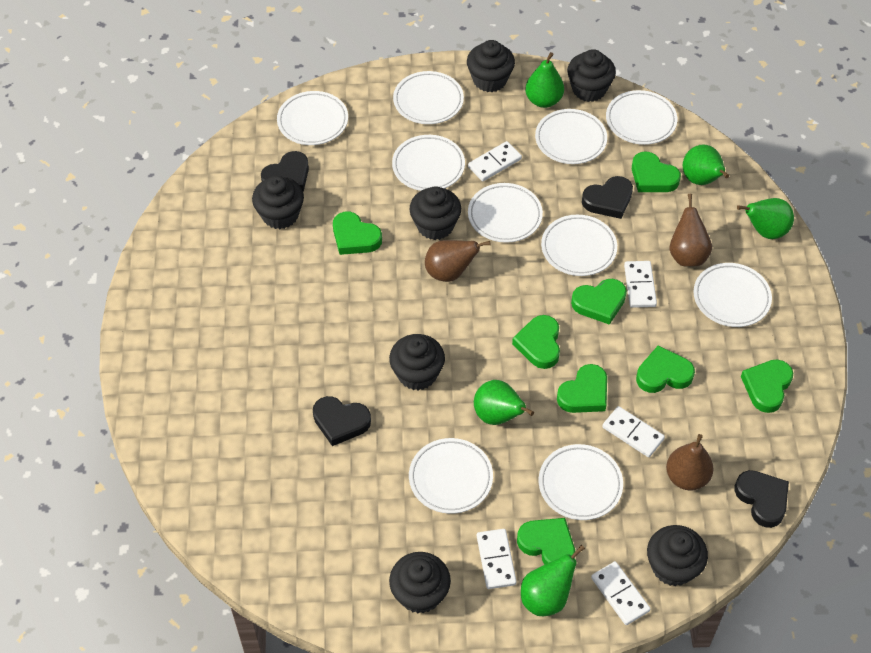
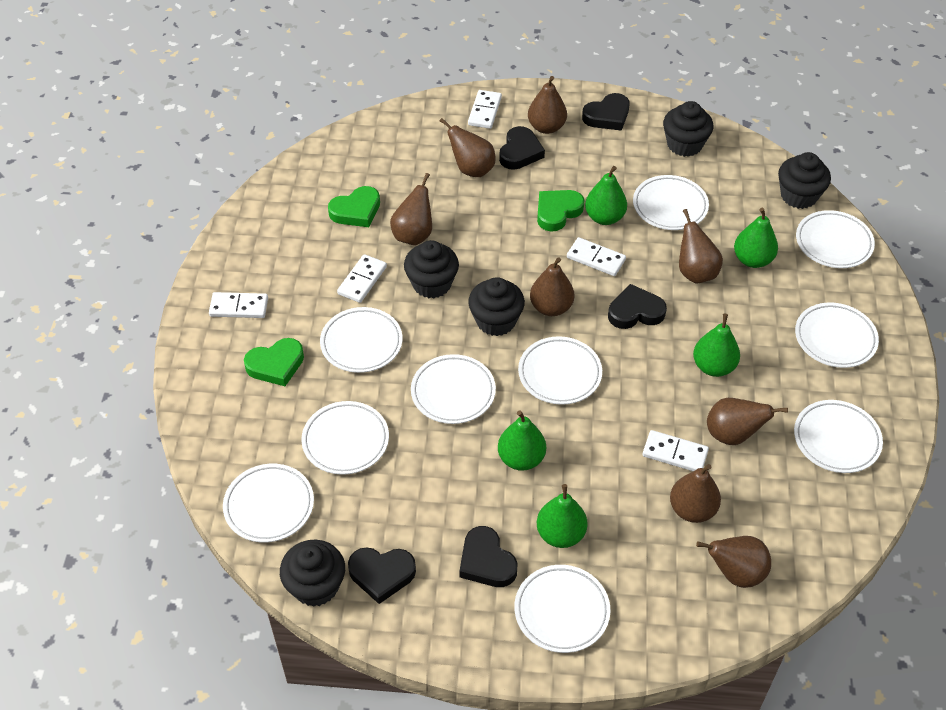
black cupcake: 7 -> 5
black heart: 4 -> 5
brown pear: 3 -> 8
green heart: 8 -> 3

